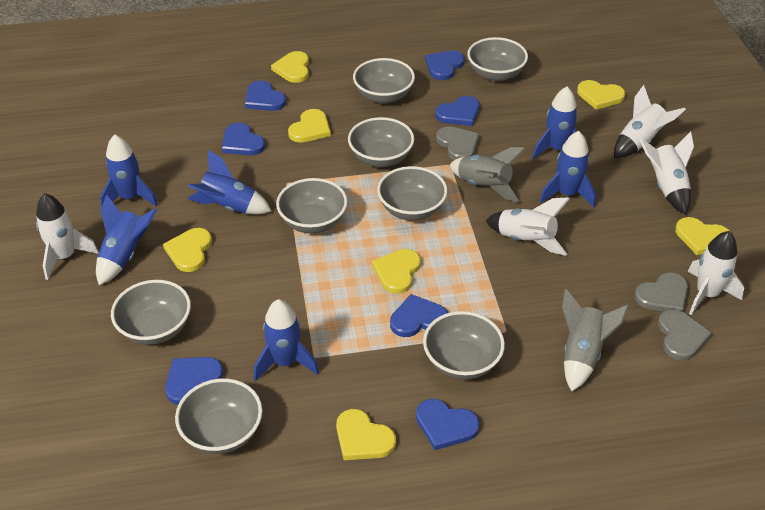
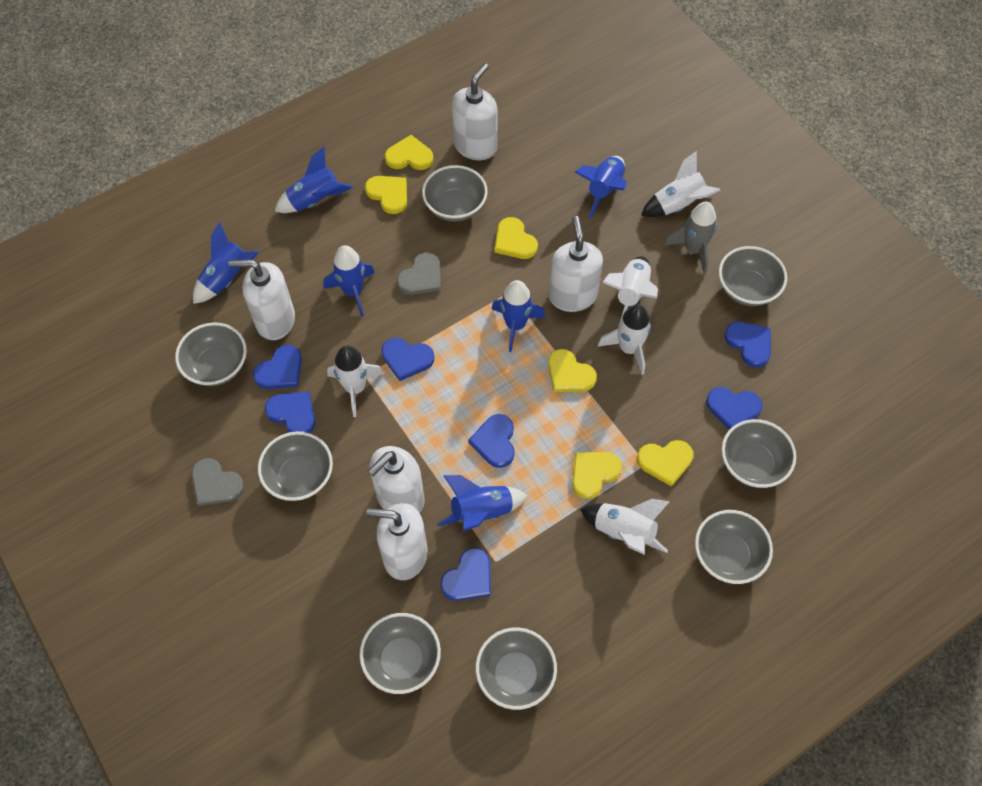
grey heart: 3 -> 2
grey rocket: 2 -> 1
white soap dispenser: 0 -> 5
yellow heart: 7 -> 6

